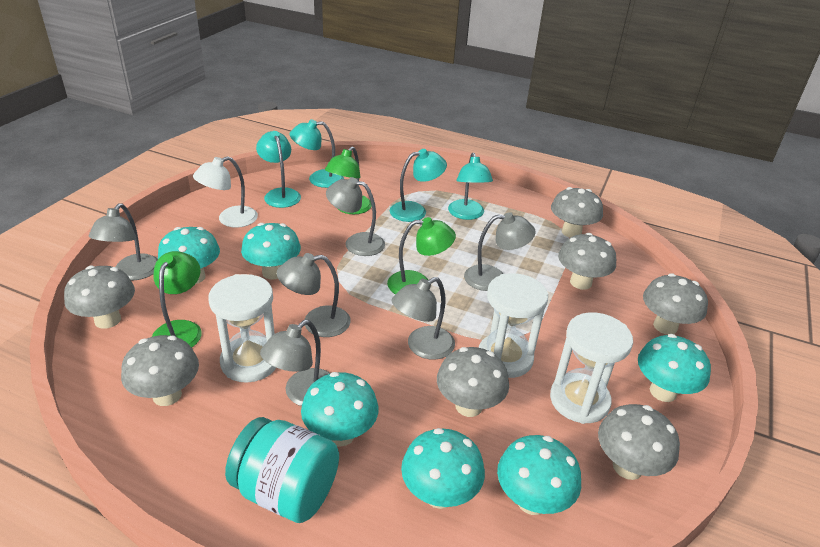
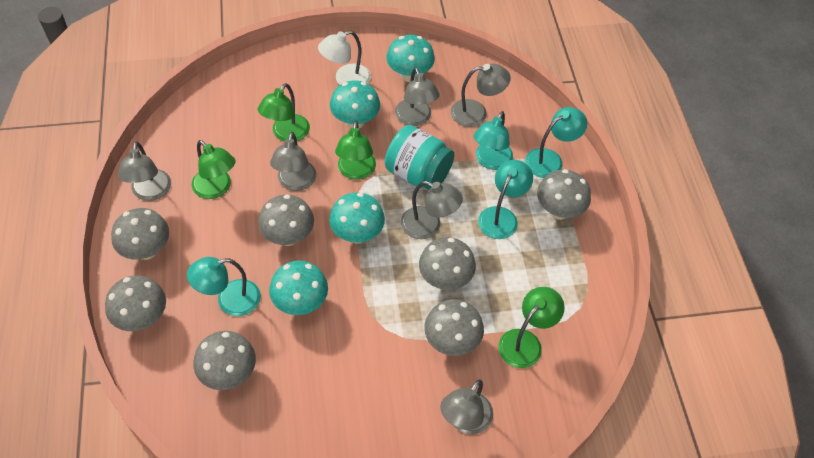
green lamp: 3 -> 4
turquoise mushroom: 6 -> 4
white hourglass: 3 -> 0

